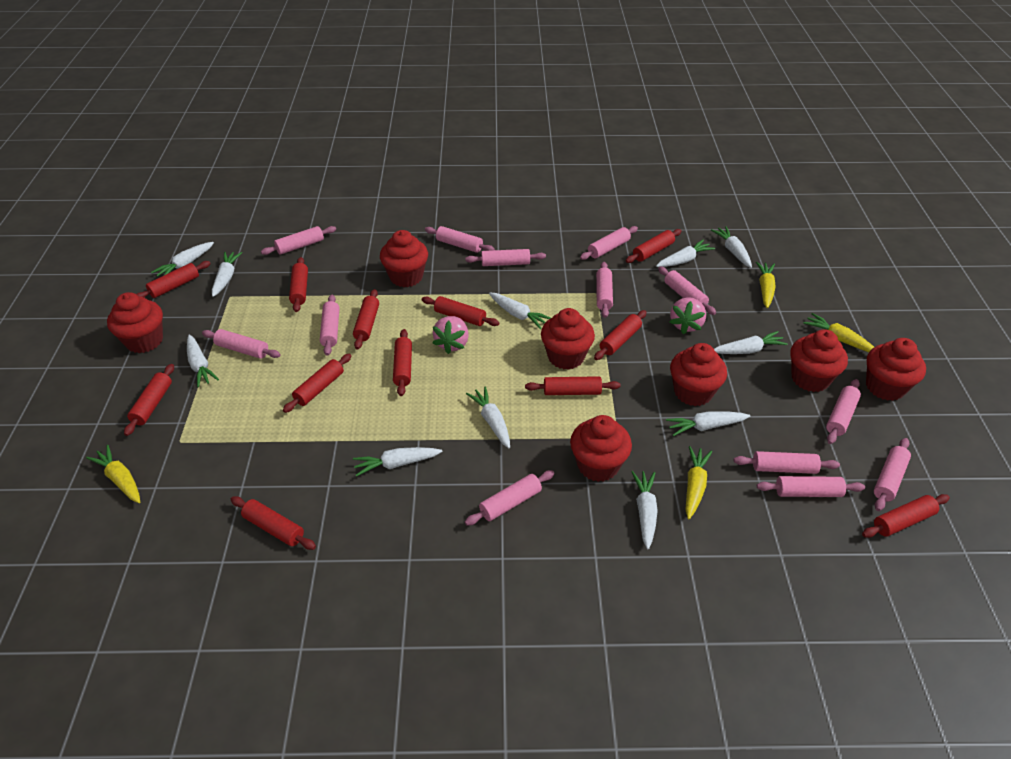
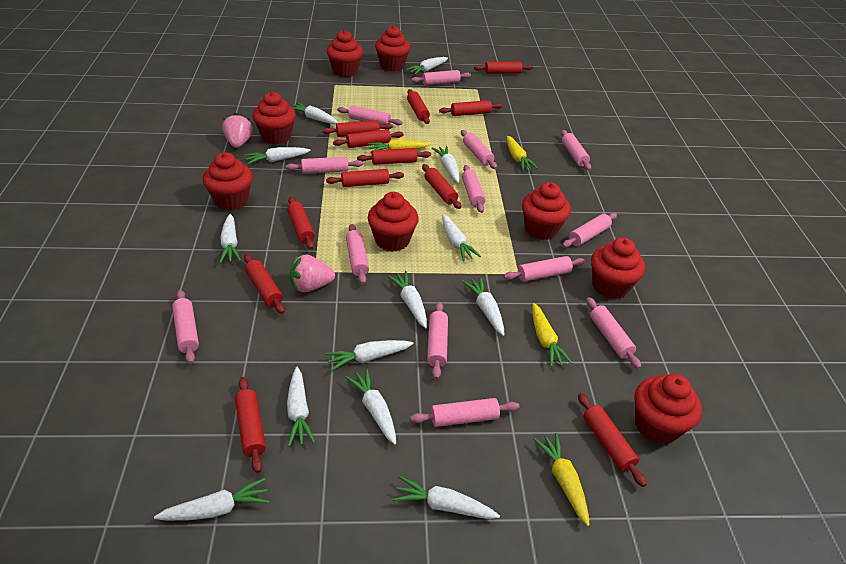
red cupcake: 7 -> 8
white carrot: 11 -> 13

